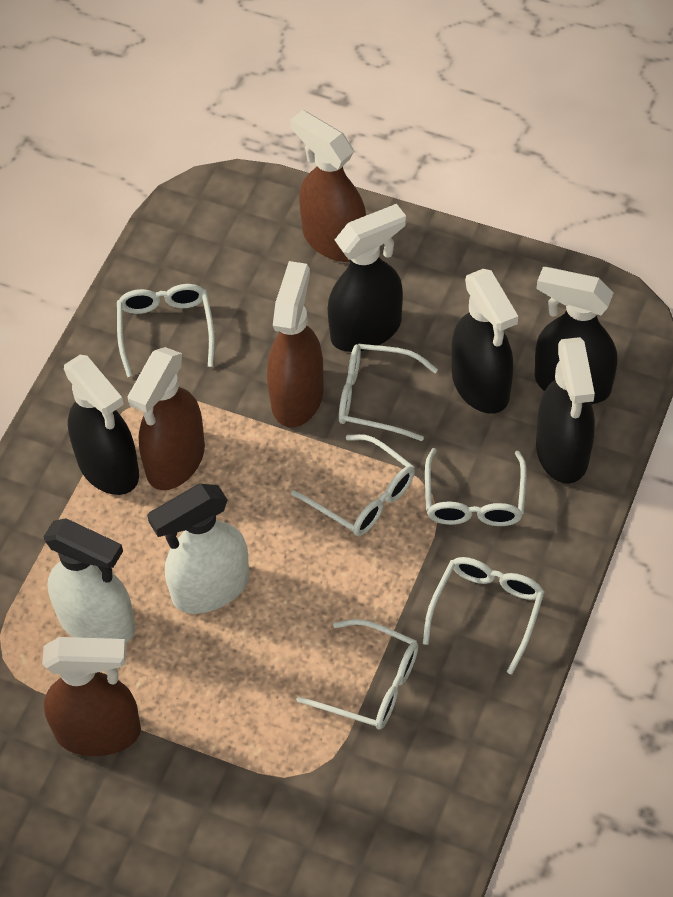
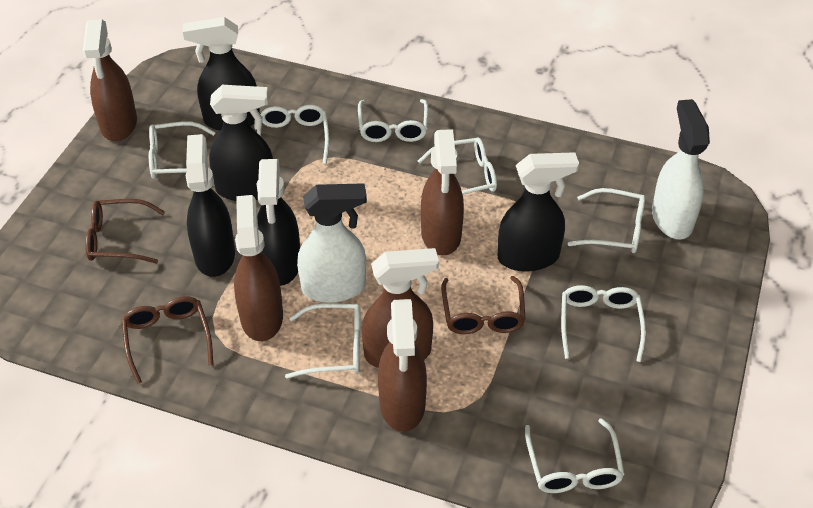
brown glasses: 0 -> 3
brown spray bottle: 4 -> 5
white glasses: 6 -> 8

